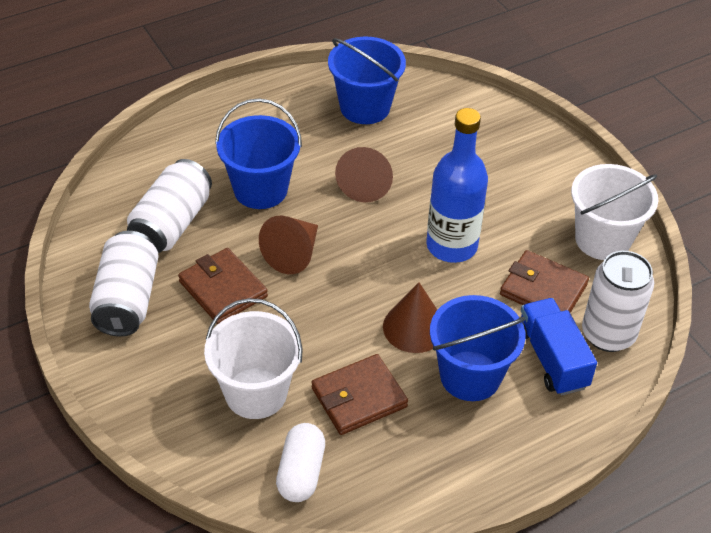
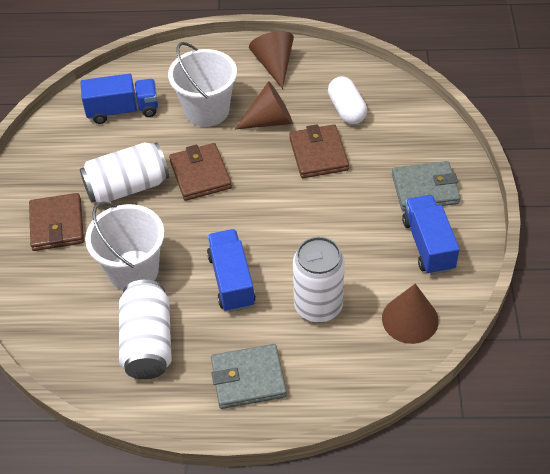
blue bottle: 1 -> 0
blue bucket: 3 -> 0
blue truck: 1 -> 3
grey wallet: 0 -> 2

